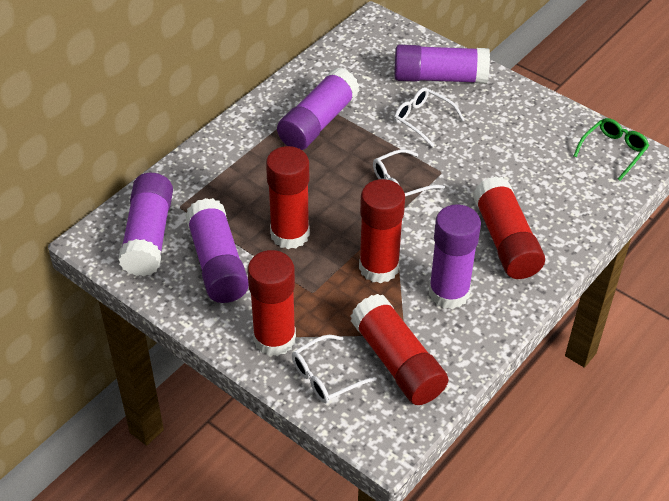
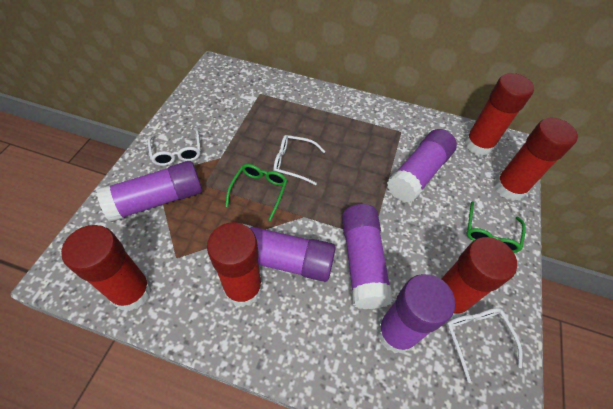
green glasses: 1 -> 2

